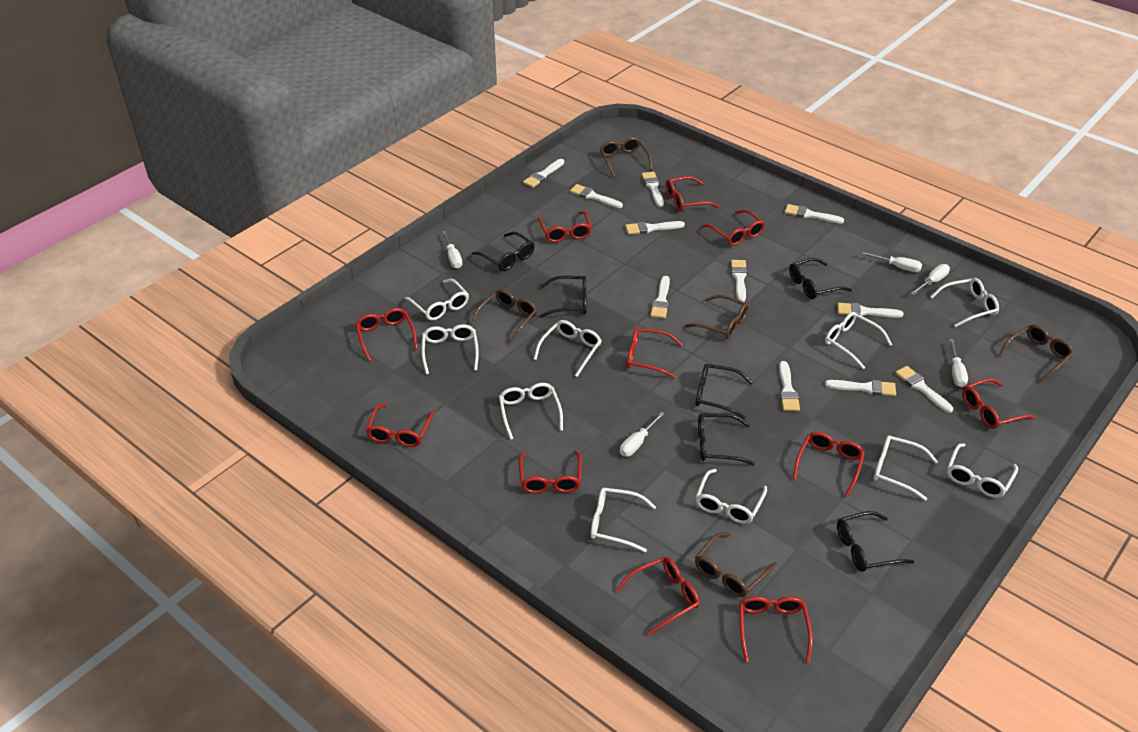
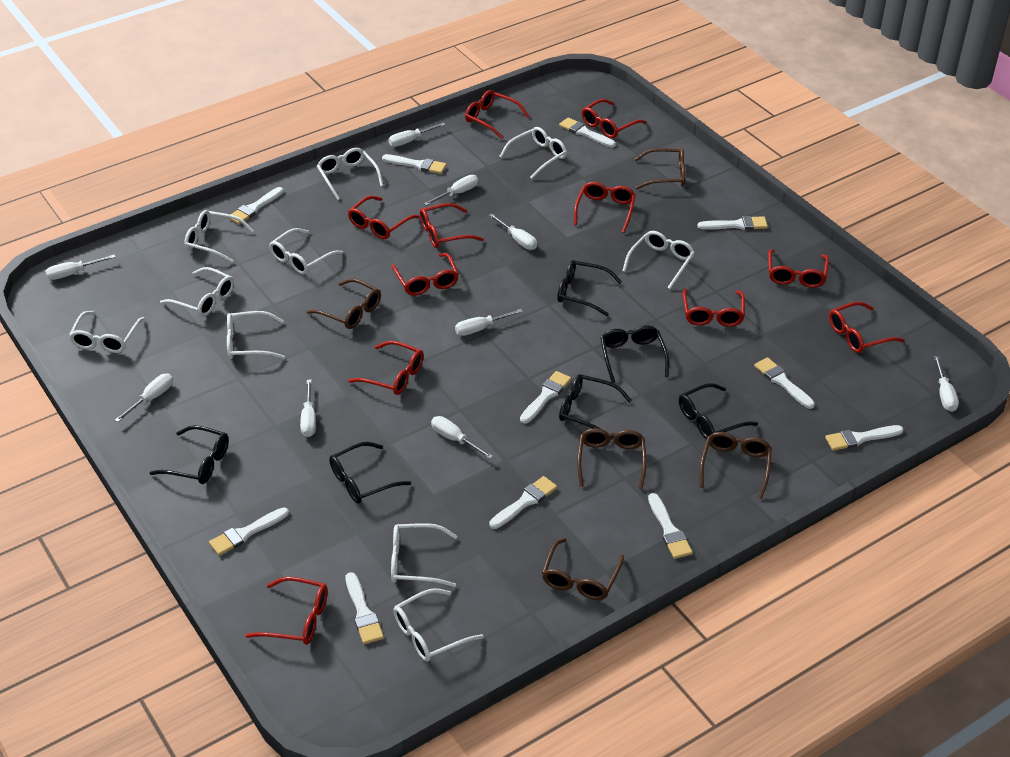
white screwdriver: 5 -> 9

